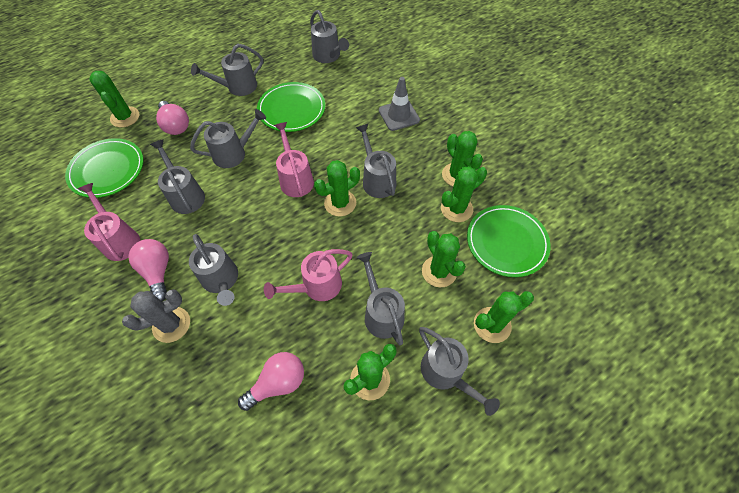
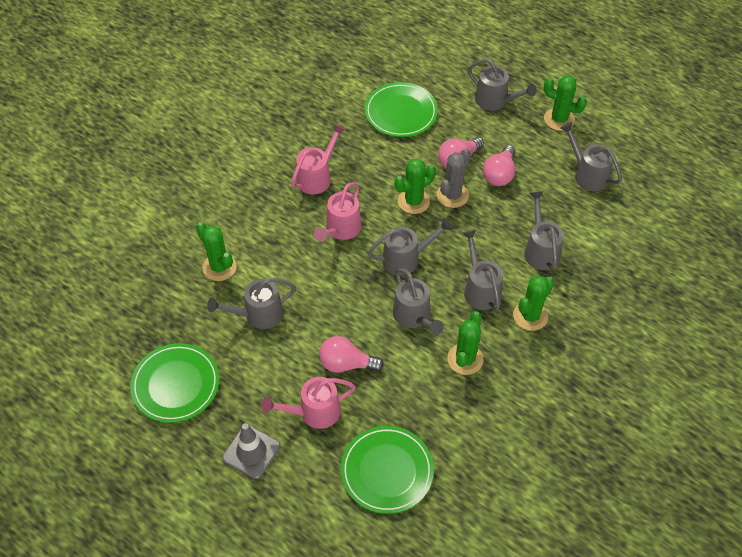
green cactus: 7 -> 5
grey watering can: 8 -> 7

